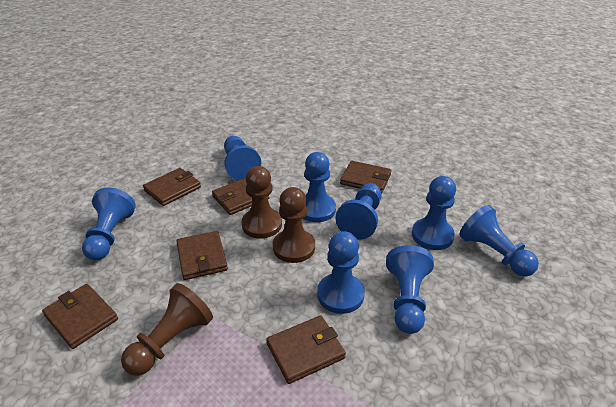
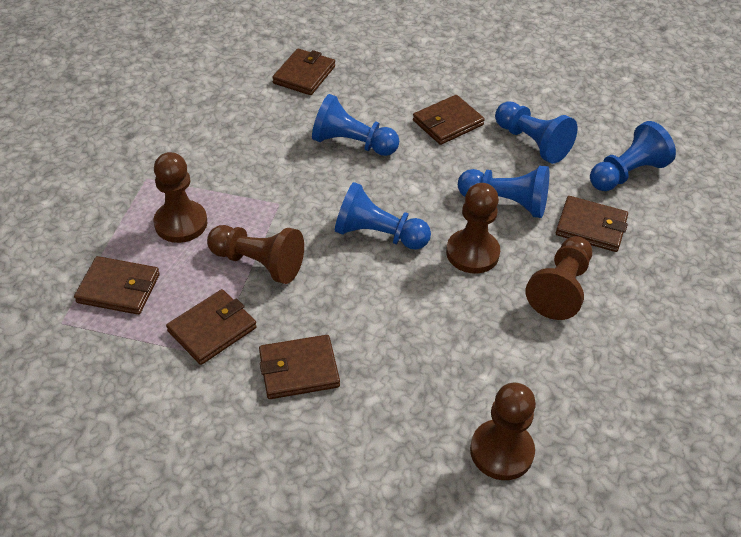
blue pawn: 8 -> 5
brown pawn: 3 -> 5

